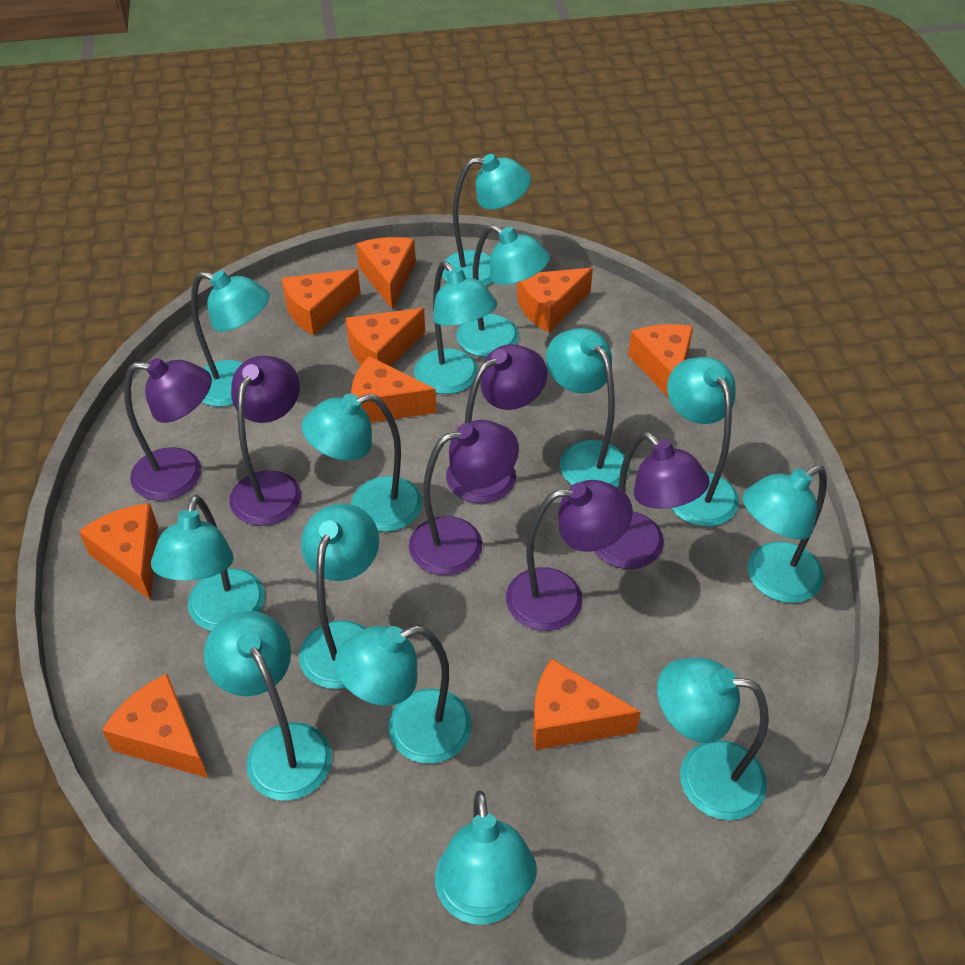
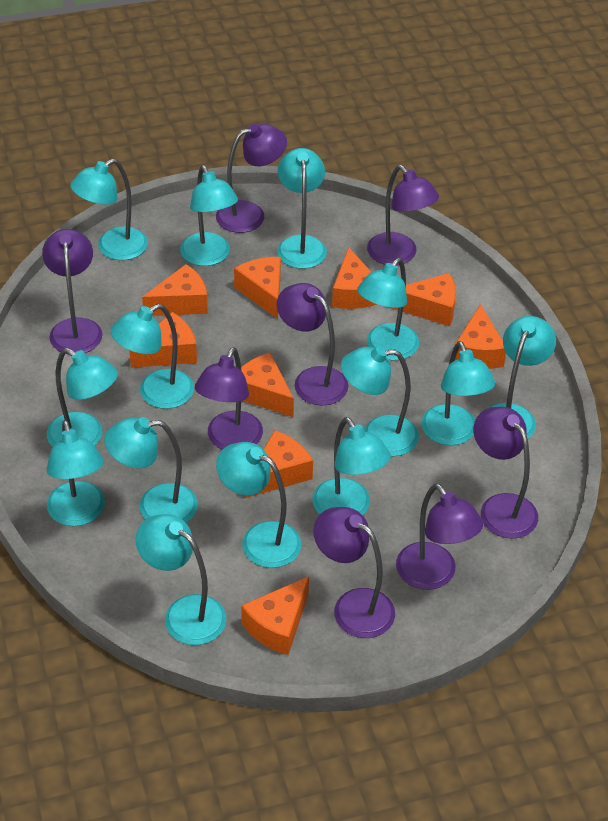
purple lamp: 6 -> 8

